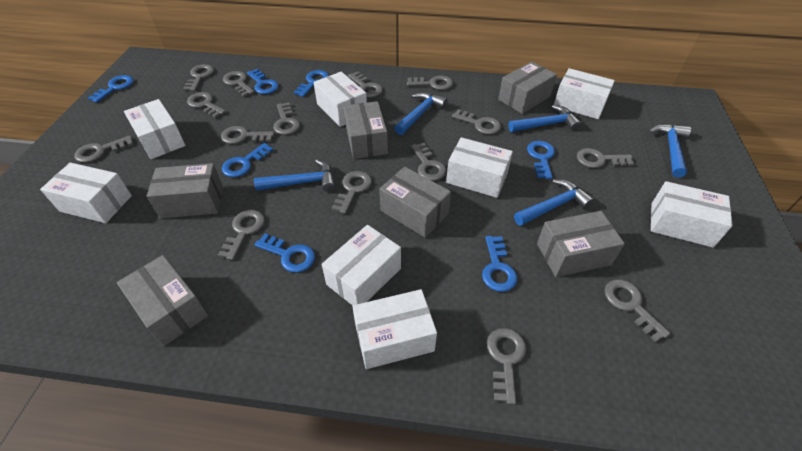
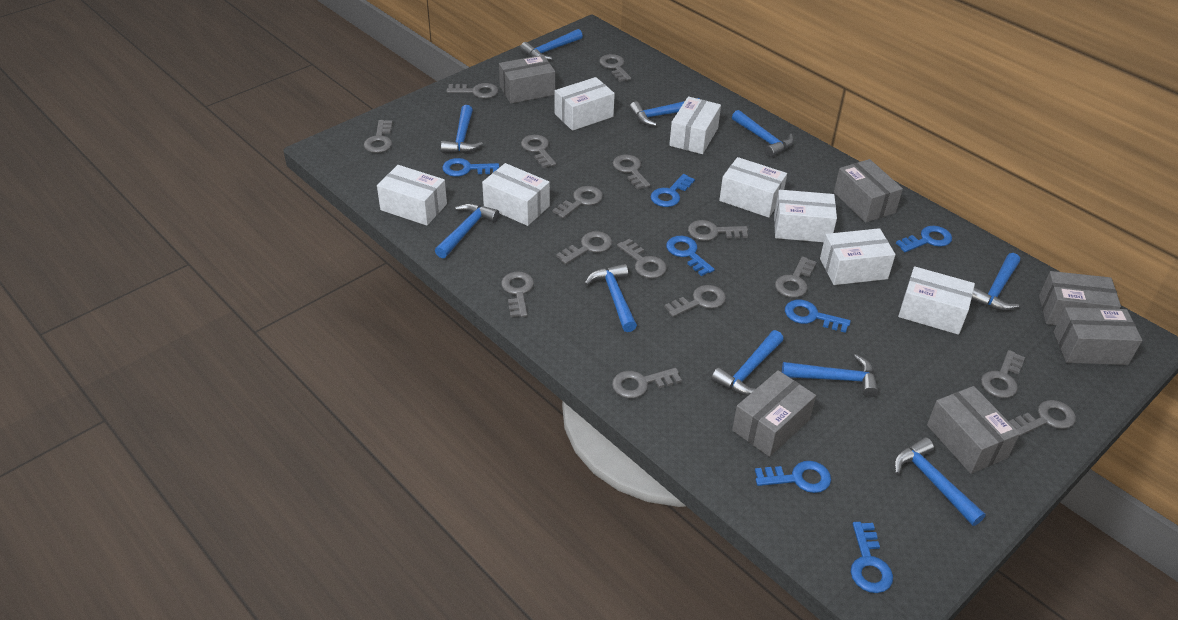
blue hammer: 5 -> 10

